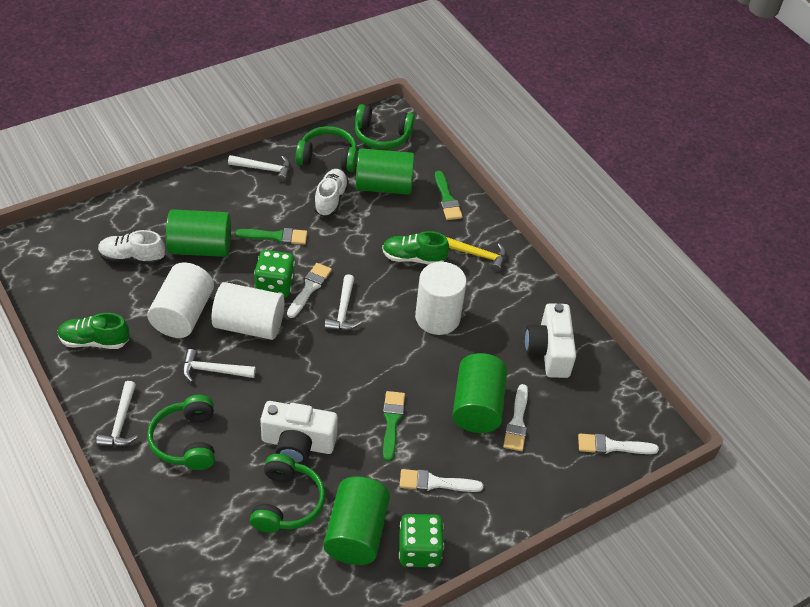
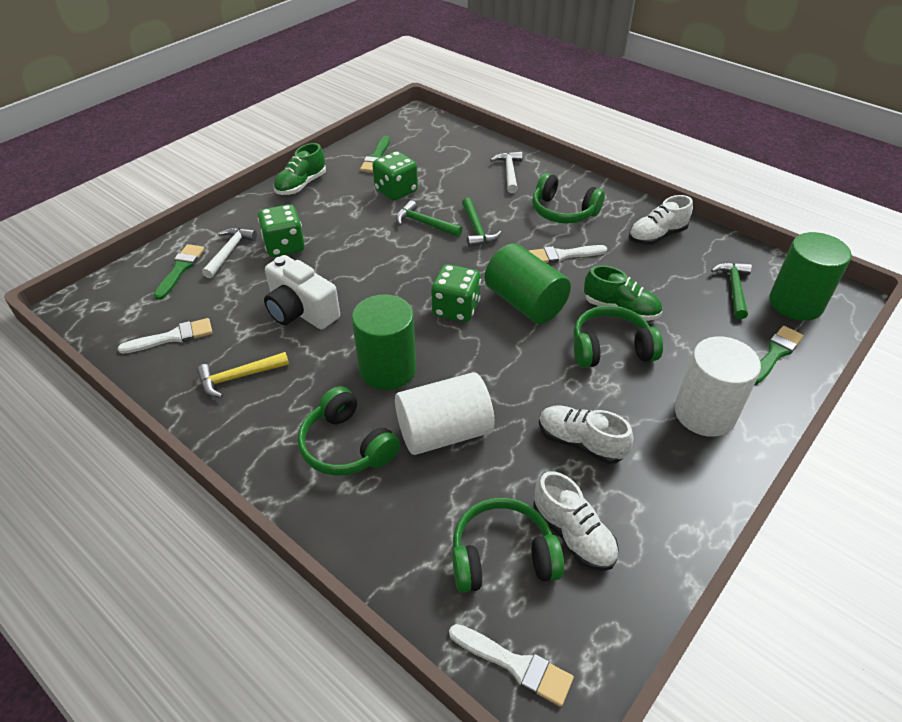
green cylinder: 4 -> 3
green dice: 2 -> 3
green hammer: 0 -> 3
white brush: 4 -> 3
white camera: 2 -> 1
white cylinder: 3 -> 2
white hammer: 4 -> 2
white shoe: 2 -> 3

